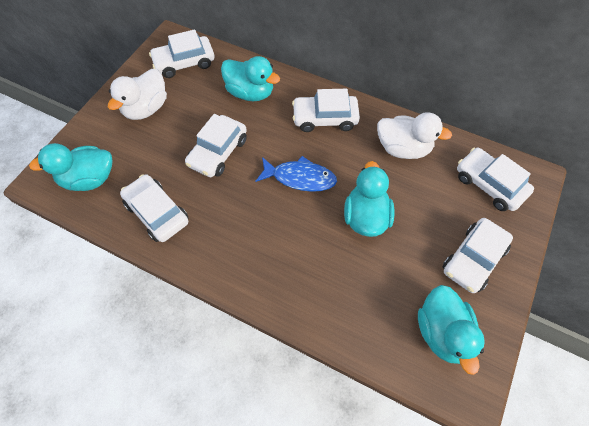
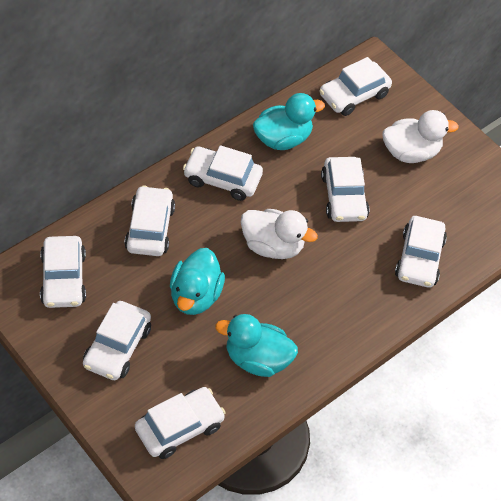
blue fish: 1 -> 0
turquoise duck: 4 -> 3
white car: 6 -> 8

